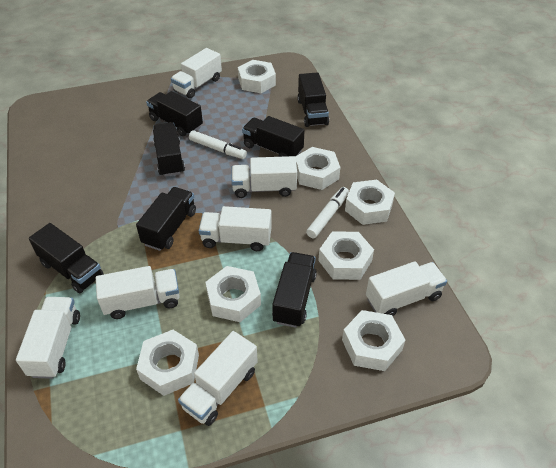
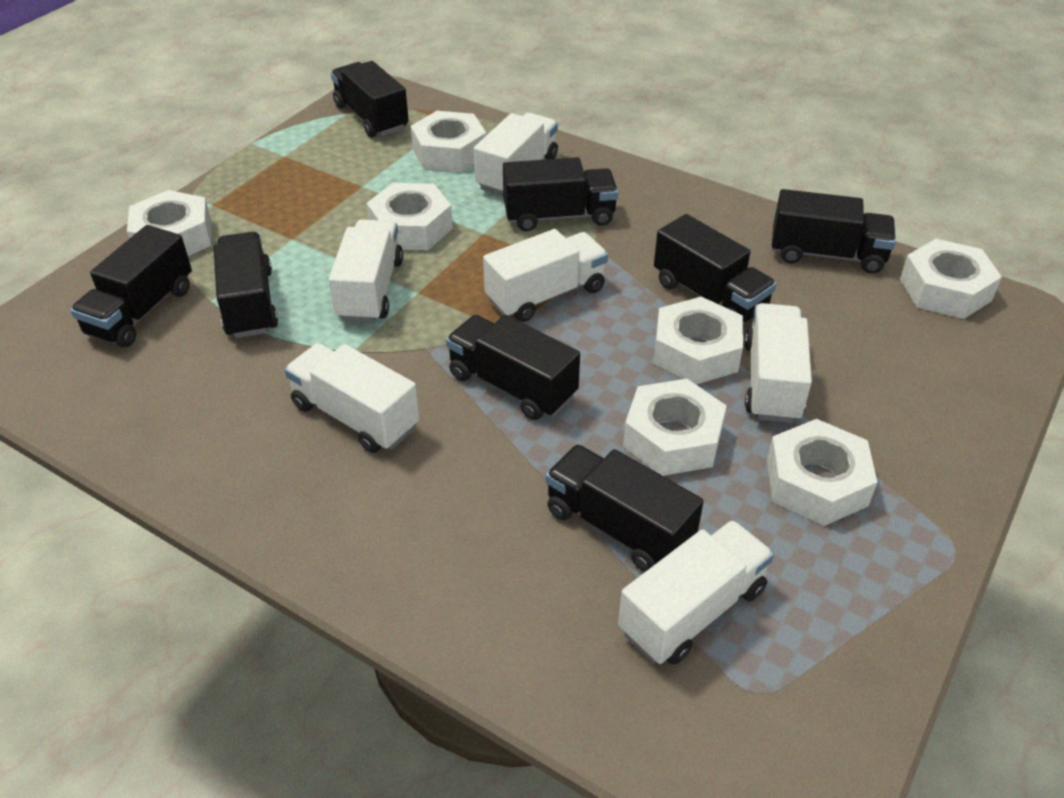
black truck: 7 -> 8
white marker: 2 -> 0
white truck: 7 -> 6

